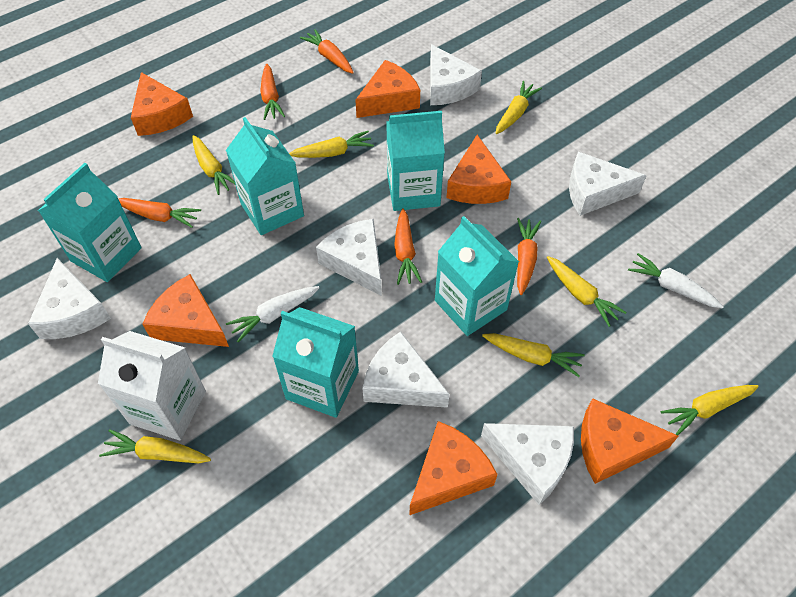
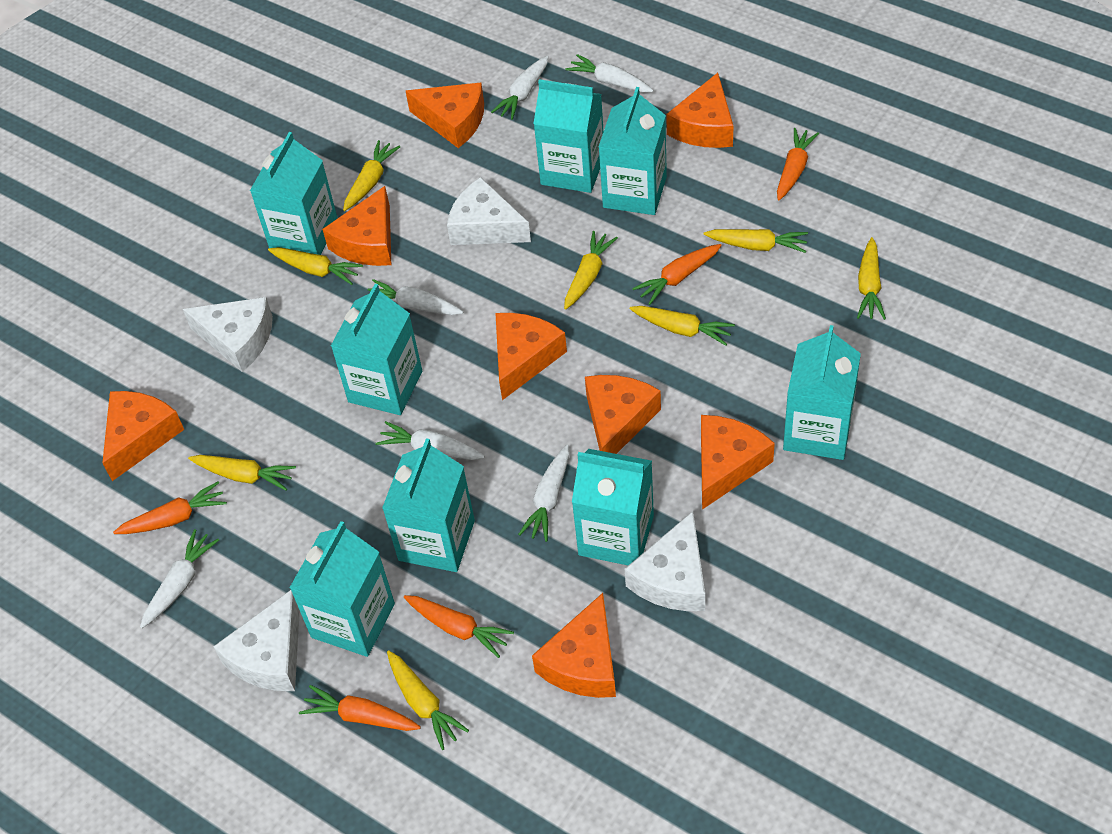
orange cheese: 6 -> 8
turquoise carton: 5 -> 8
white carrot: 2 -> 6
white carton: 1 -> 0
white cheese: 6 -> 4
yellow carrot: 7 -> 8

